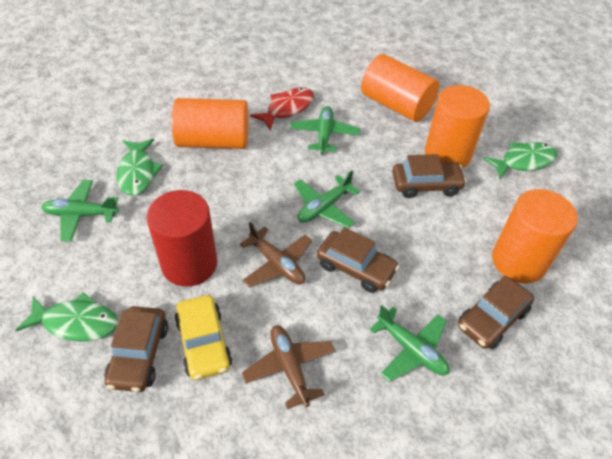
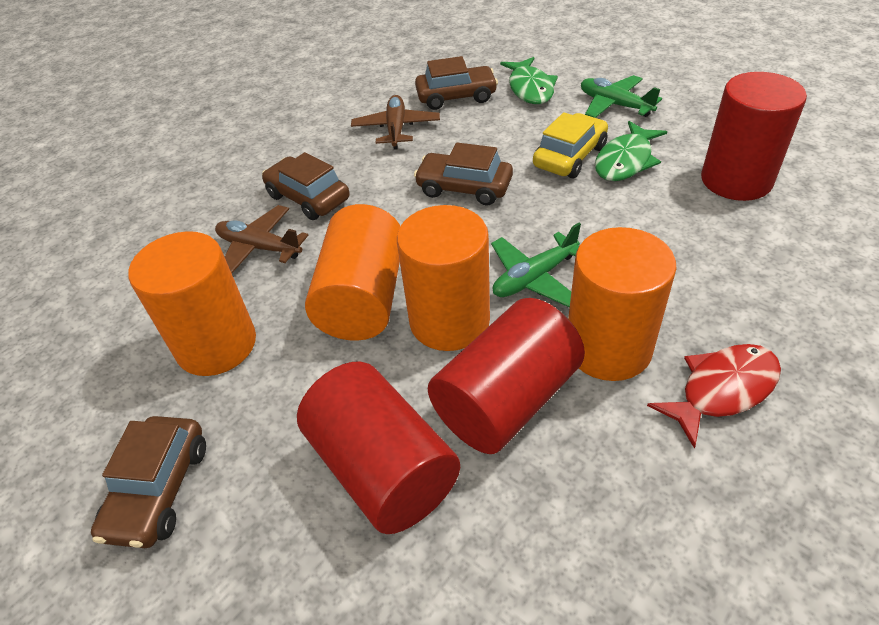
green fish: 3 -> 2
green plane: 4 -> 2
red cylinder: 1 -> 3

